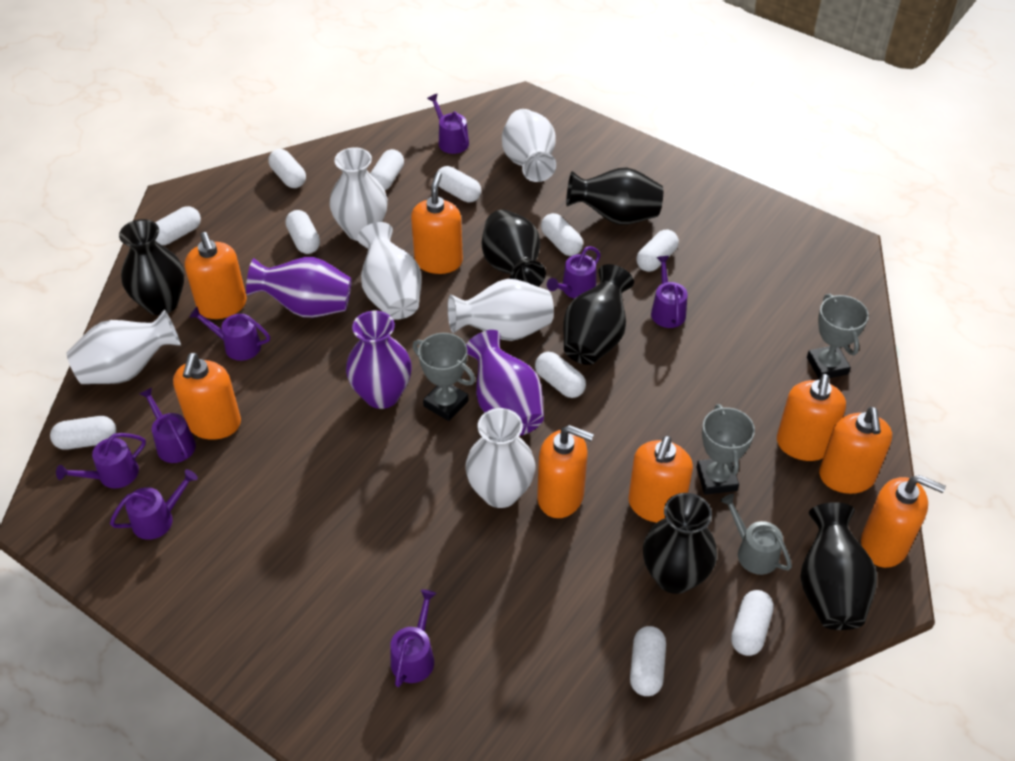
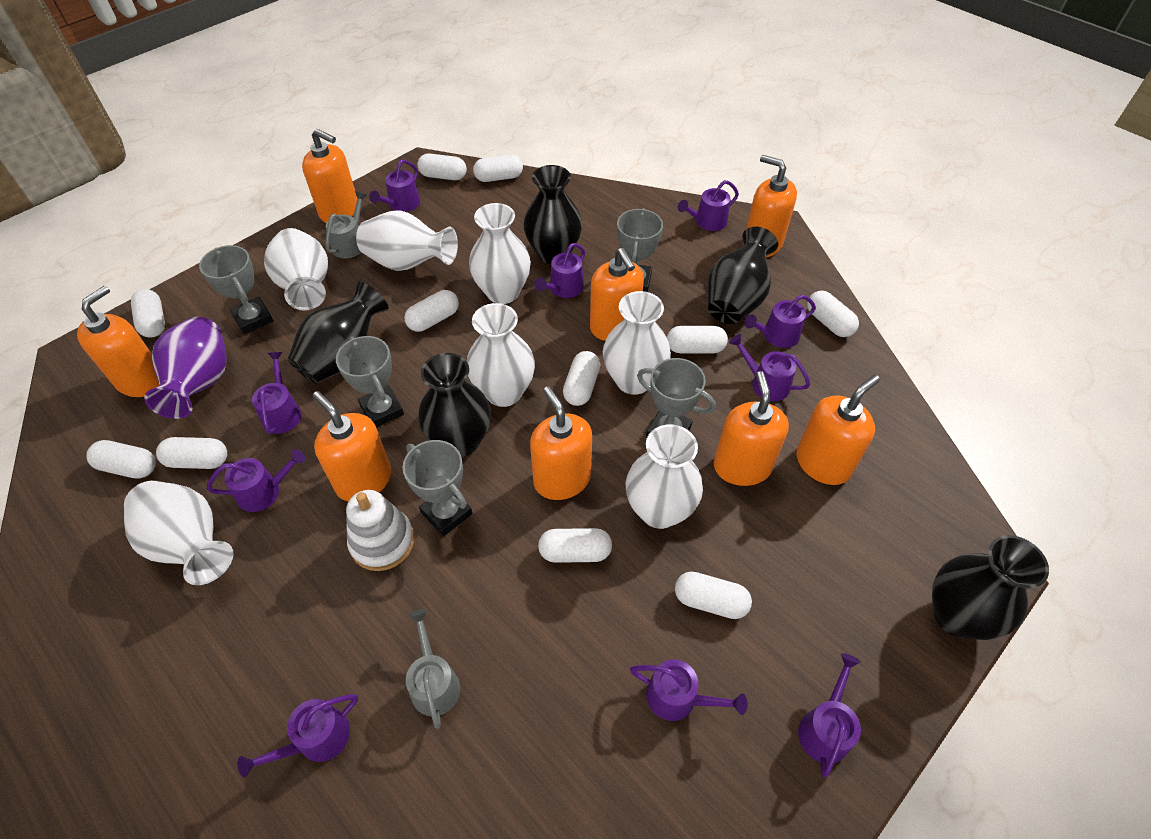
black vase: 6 -> 5
grey trophy: 3 -> 5
grey watering can: 1 -> 2
purple vase: 3 -> 1
purple watering can: 8 -> 10
white stacking toy: 0 -> 1
white vase: 6 -> 7

